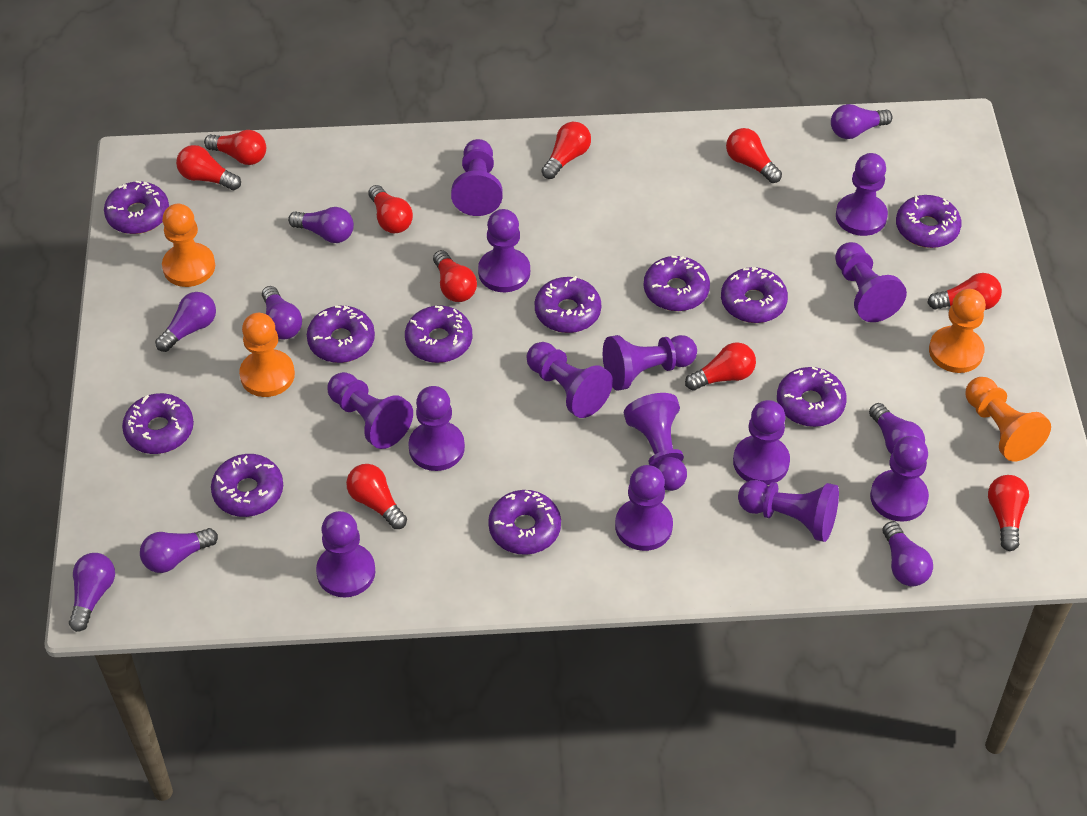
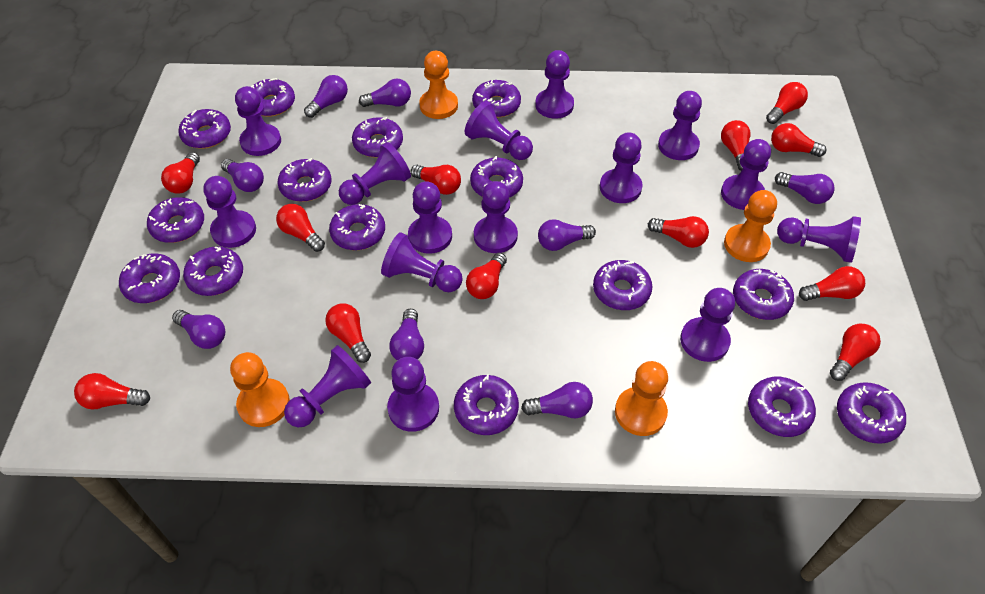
purple donut: 11 -> 15
purple pawn: 14 -> 15
red light bulb: 10 -> 12

